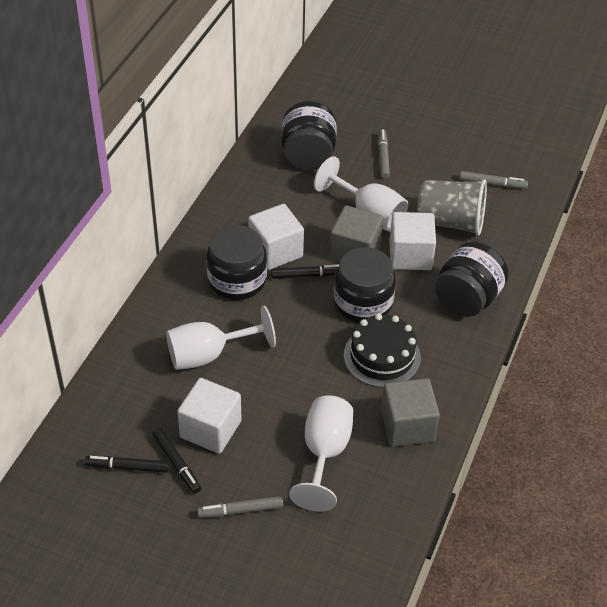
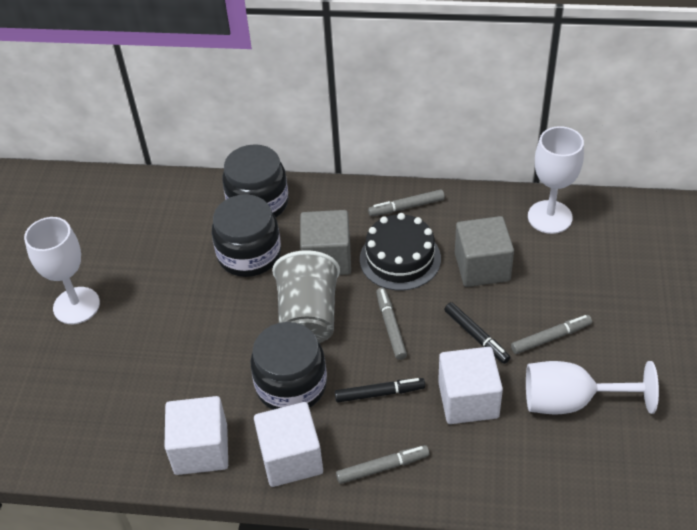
black jar: 4 -> 3
black marker: 3 -> 2
grey marker: 3 -> 4

